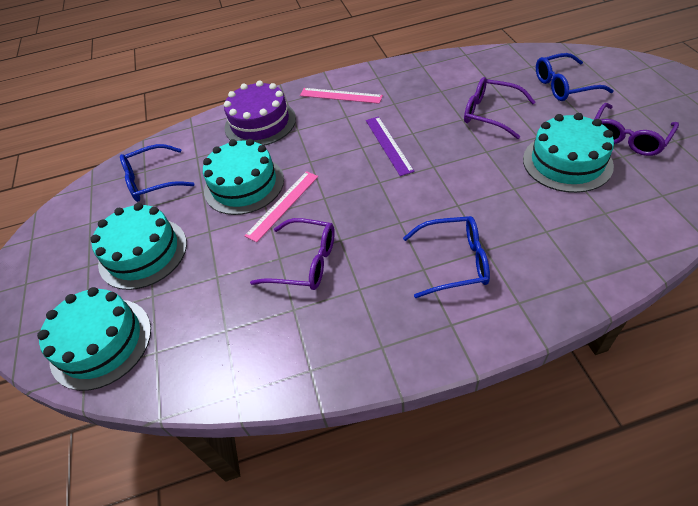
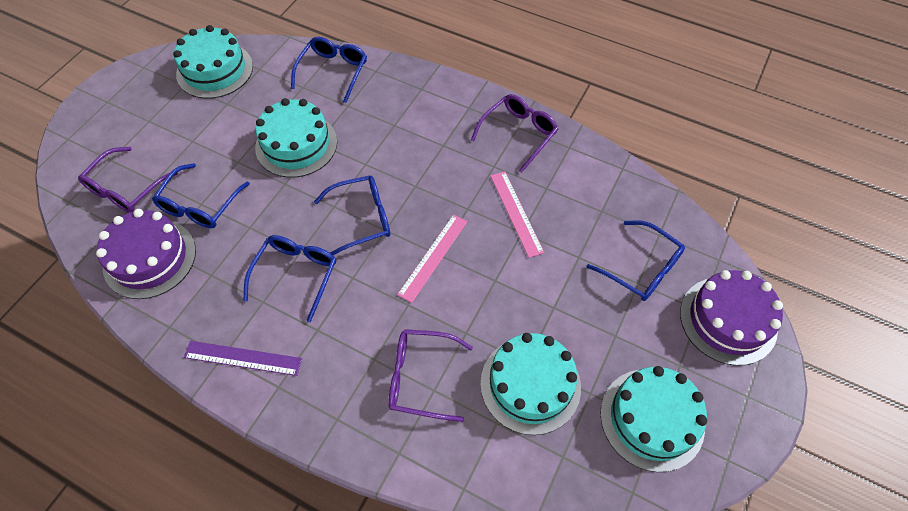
blue glasses: 3 -> 5
purple cake: 1 -> 2

